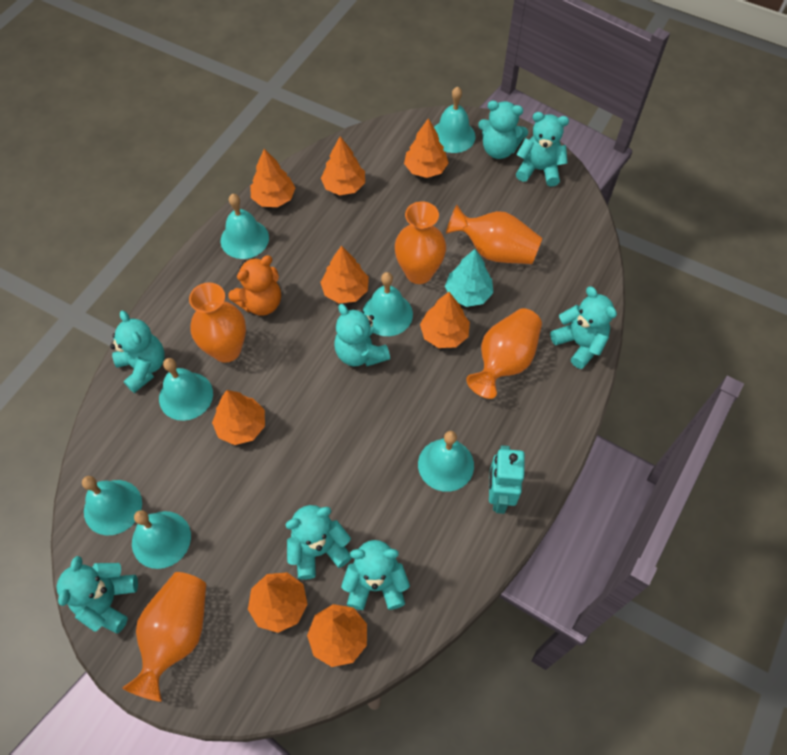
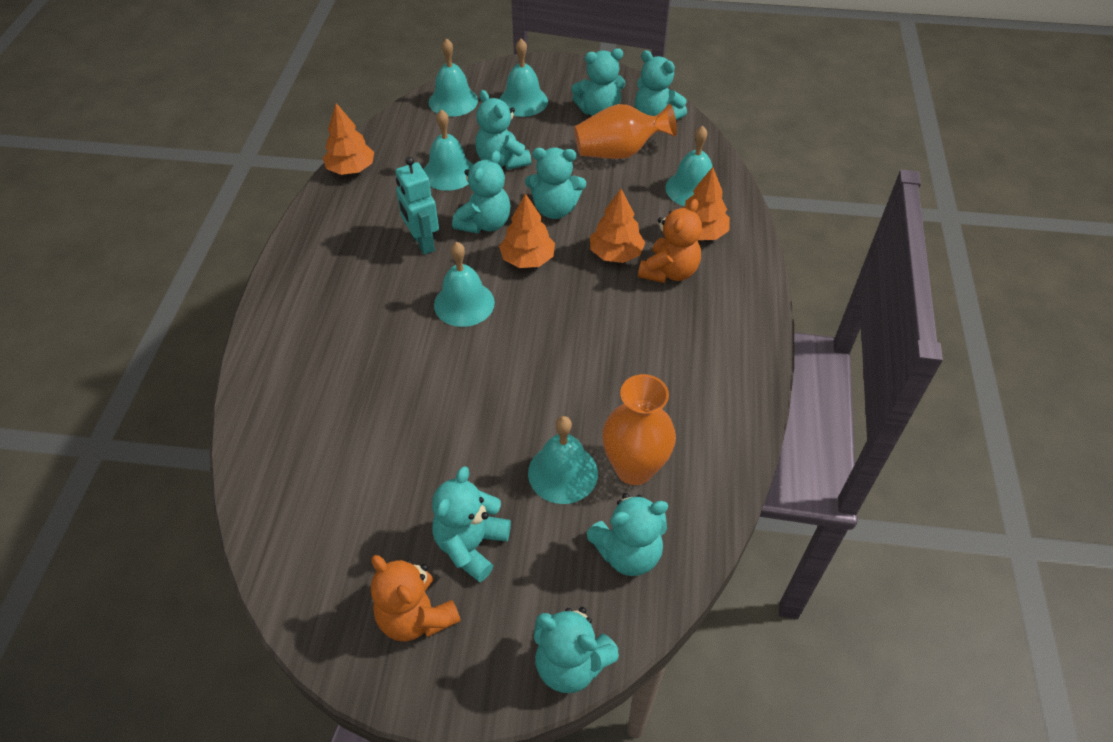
orange teddy bear: 1 -> 2
orange tree: 8 -> 4
orange vase: 5 -> 2
turquoise bell: 7 -> 6
turquoise tree: 1 -> 0

